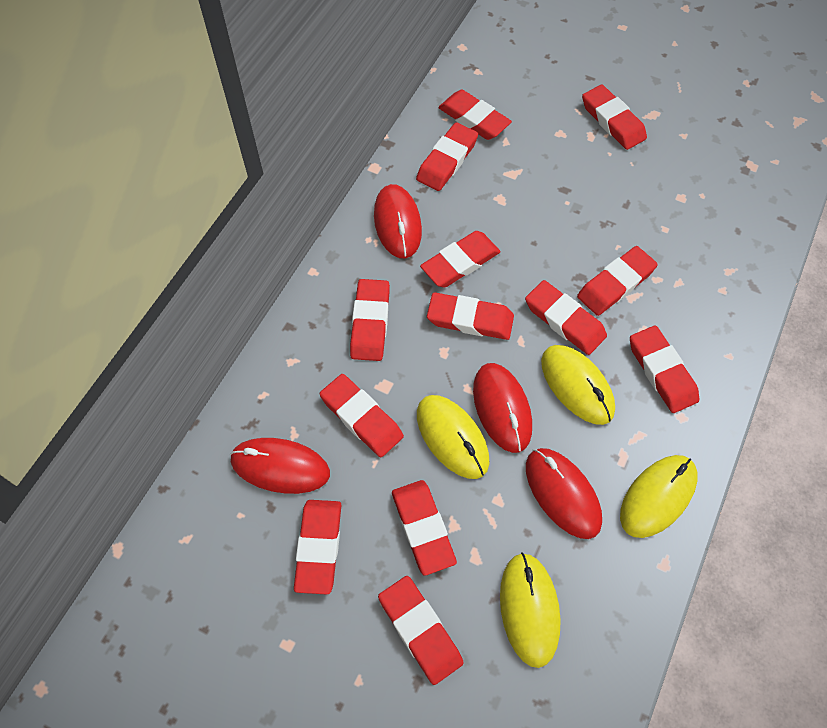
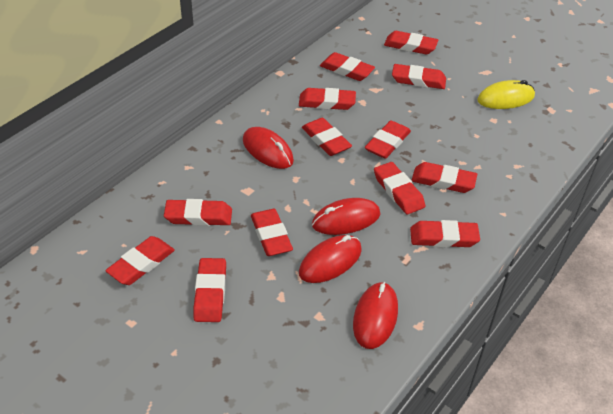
yellow mouse: 4 -> 1

